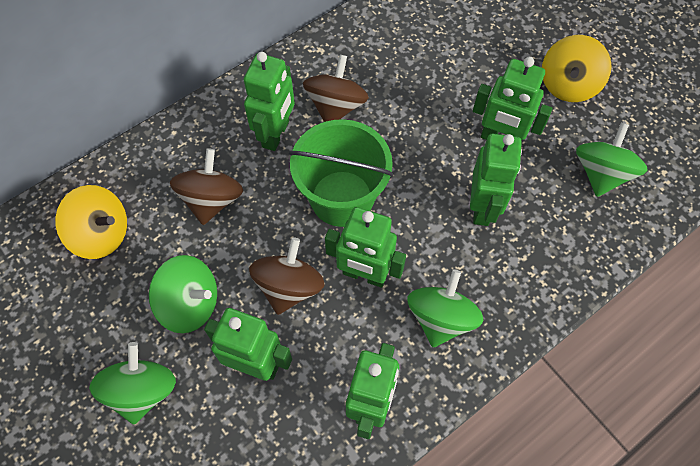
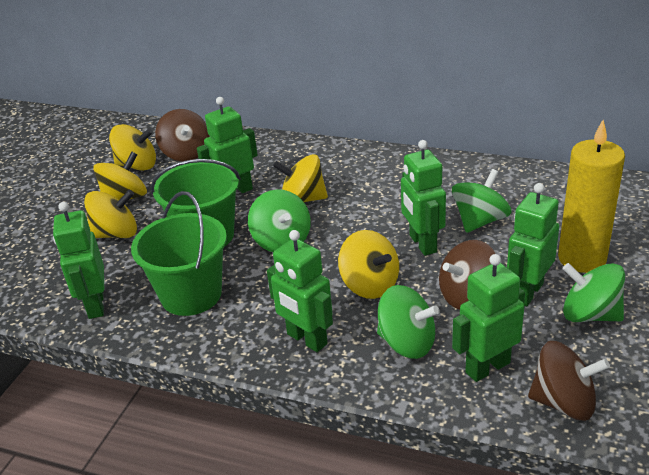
green bucket: 1 -> 2
yellow candle: 0 -> 1
yellow spinning top: 2 -> 5

